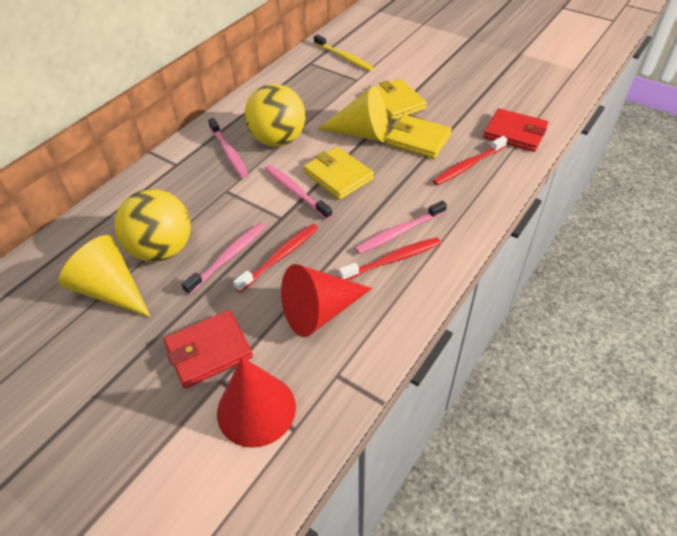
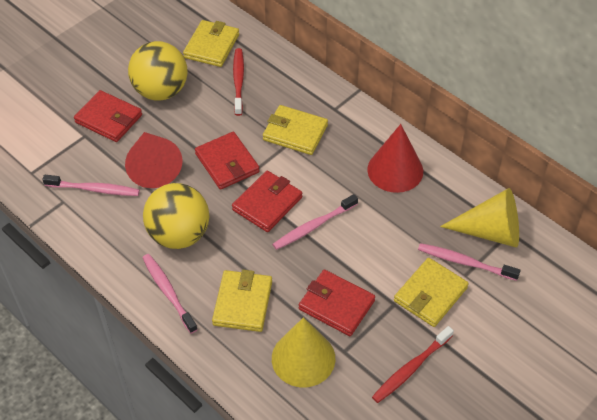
red toothbrush: 3 -> 2
red wallet: 2 -> 4
yellow toothbrush: 1 -> 0
yellow wallet: 3 -> 4

